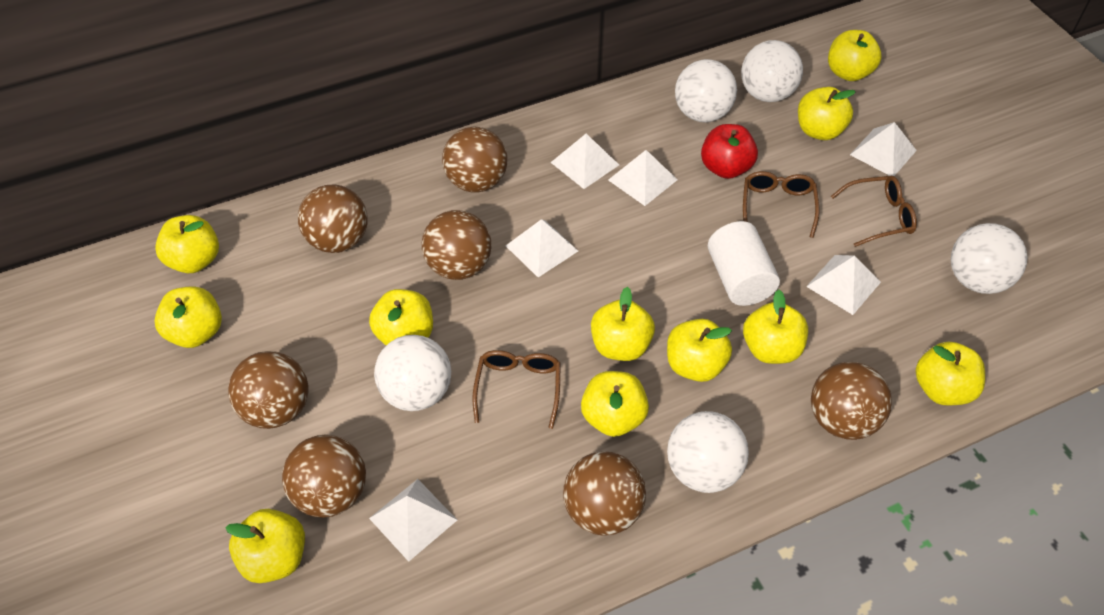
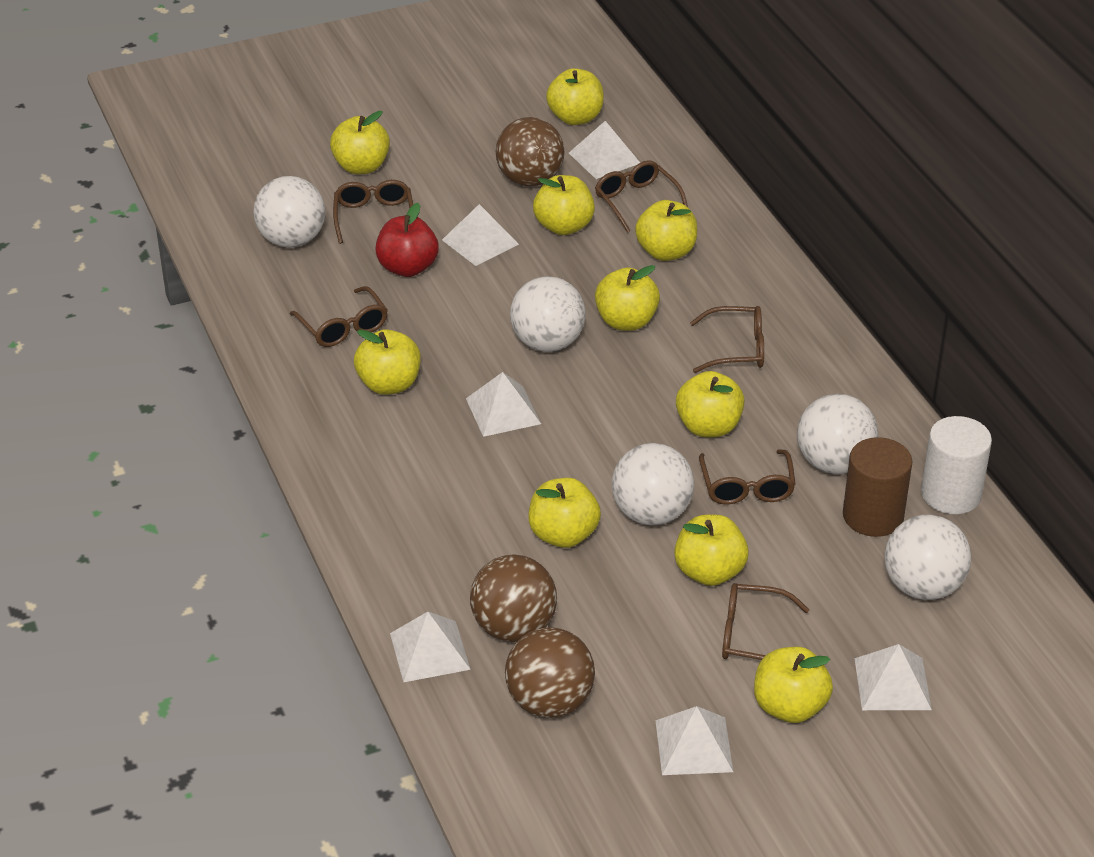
brown ball: 7 -> 3
brown cylinder: 0 -> 1
brown glasses: 3 -> 6
yellow apple: 11 -> 10

